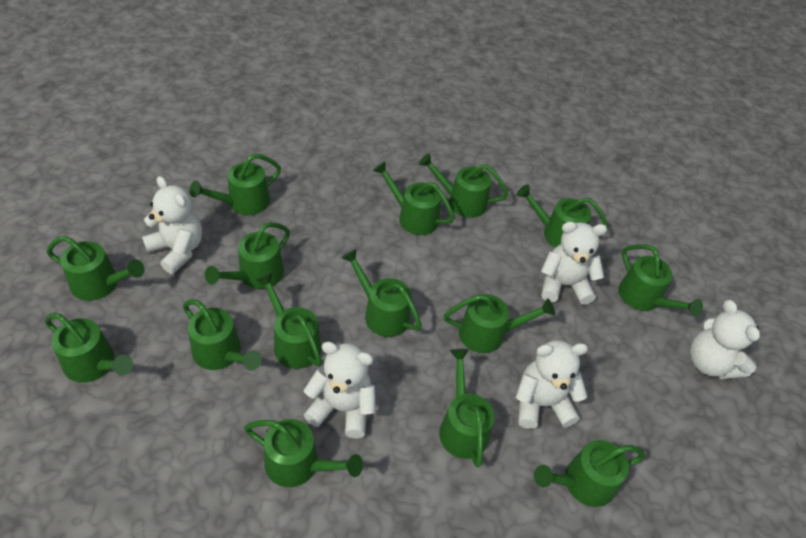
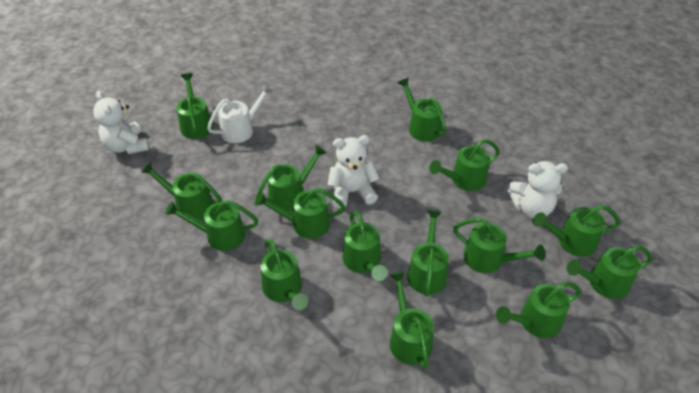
white teddy bear: 5 -> 3
white watering can: 0 -> 1

